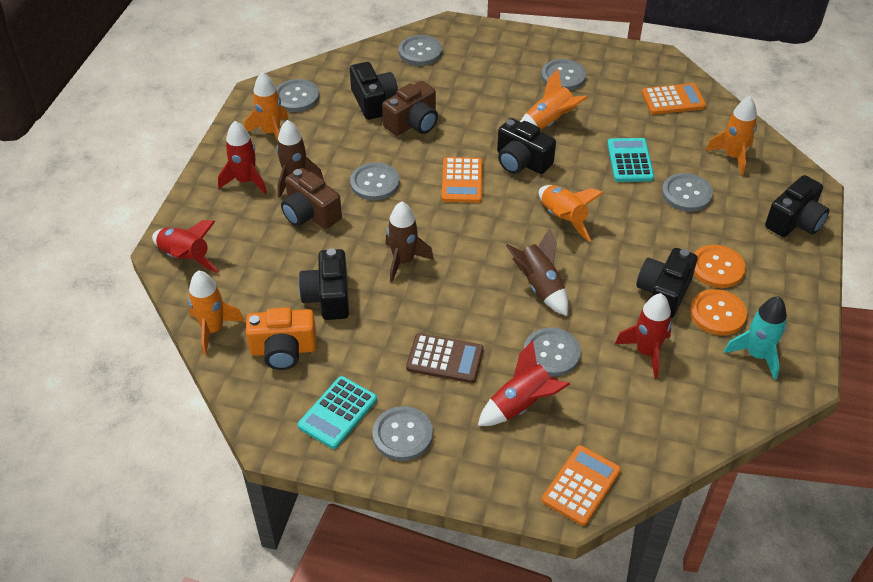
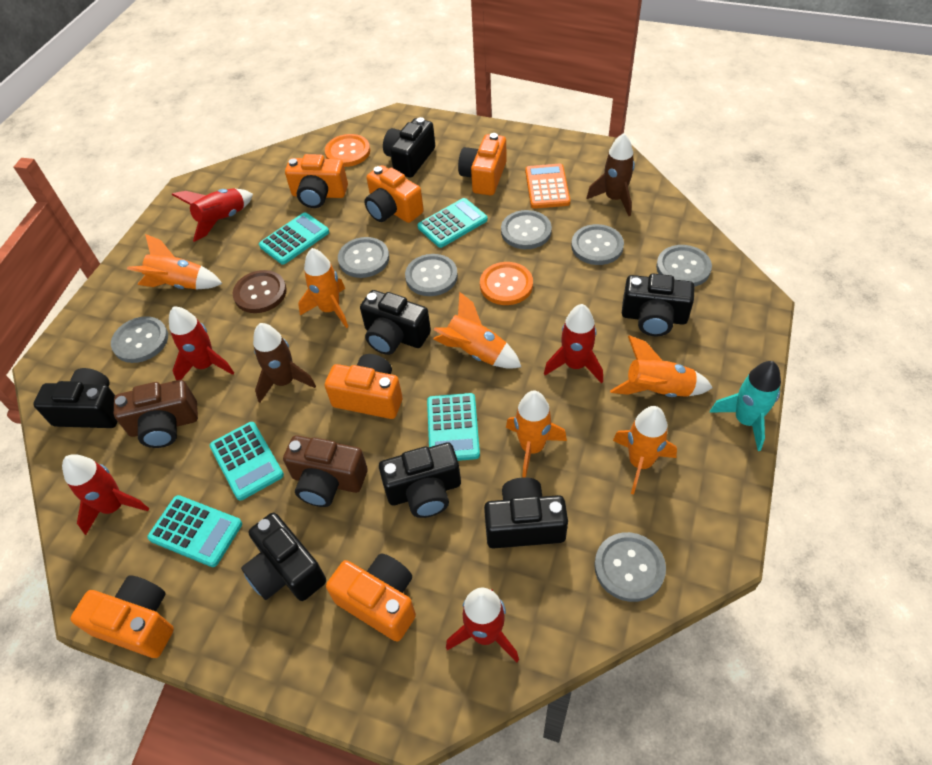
black camera: 5 -> 7
brown button: 0 -> 1
brown calculator: 1 -> 0
brown rocket: 3 -> 2
orange calculator: 3 -> 1
orange camera: 1 -> 6
orange rocket: 5 -> 6
red rocket: 4 -> 5
turquoise calculator: 2 -> 5

